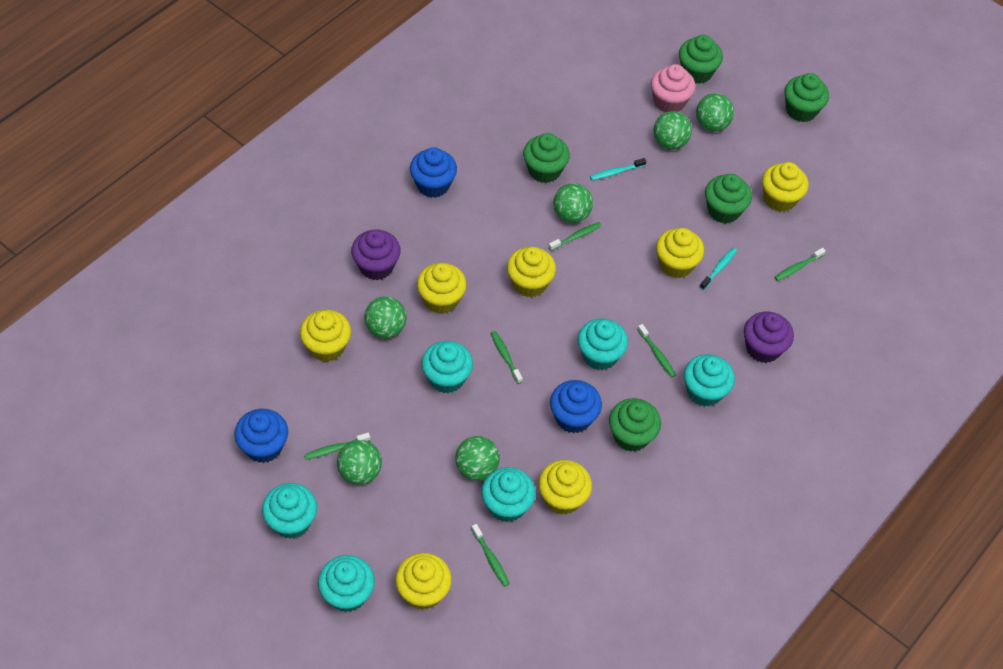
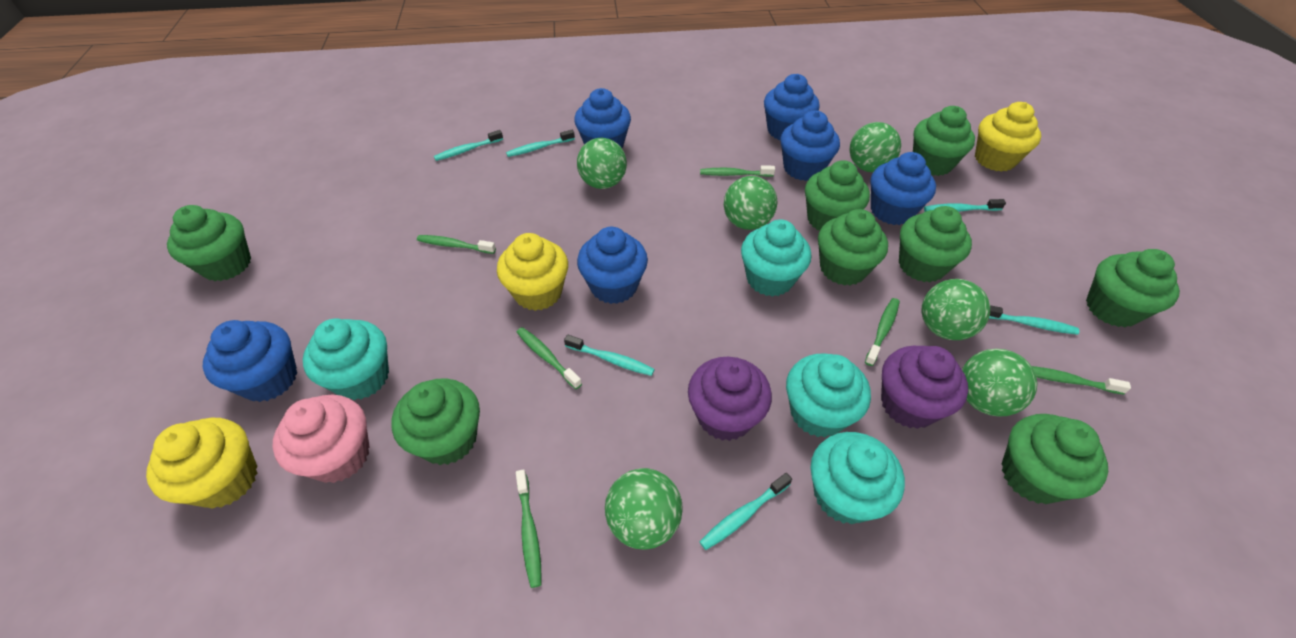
blue cupcake: 3 -> 6
green cupcake: 5 -> 8
turquoise cupcake: 6 -> 4
turquoise toothbrush: 2 -> 6
yellow cupcake: 7 -> 3

